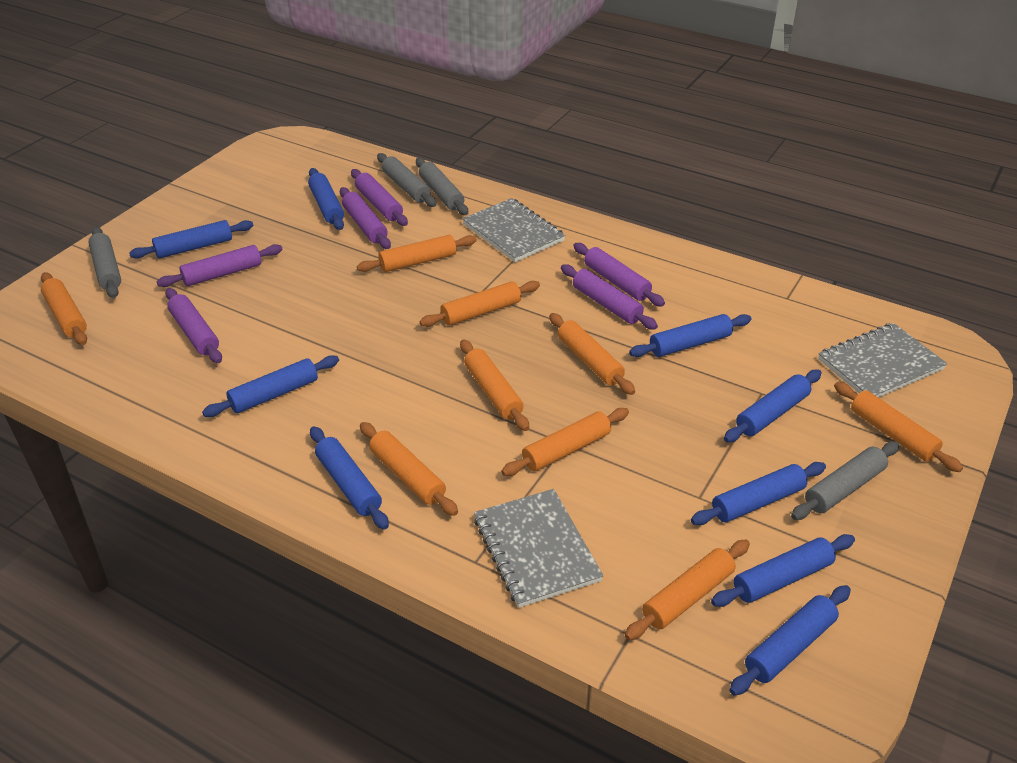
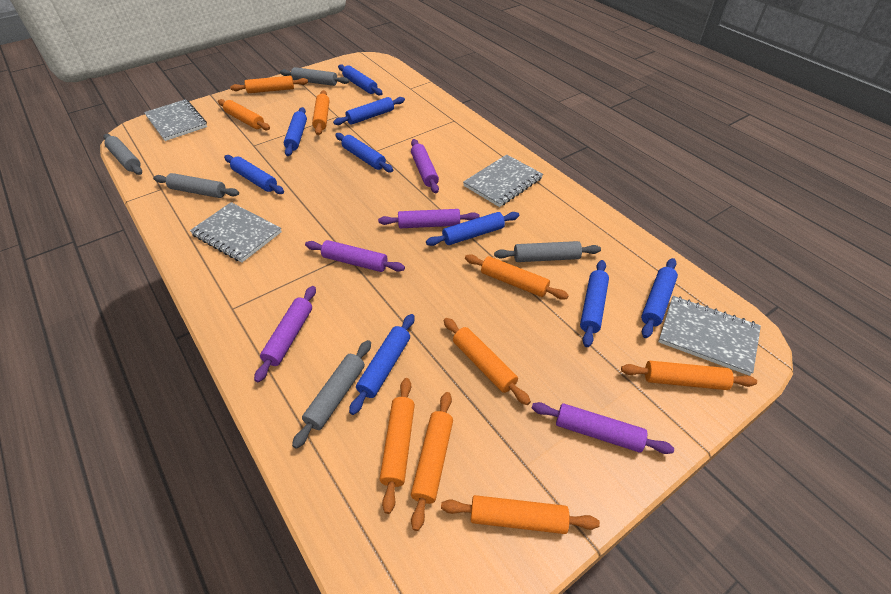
grey notebook: 3 -> 4
grey rolling pin: 4 -> 5
purple rolling pin: 6 -> 5

